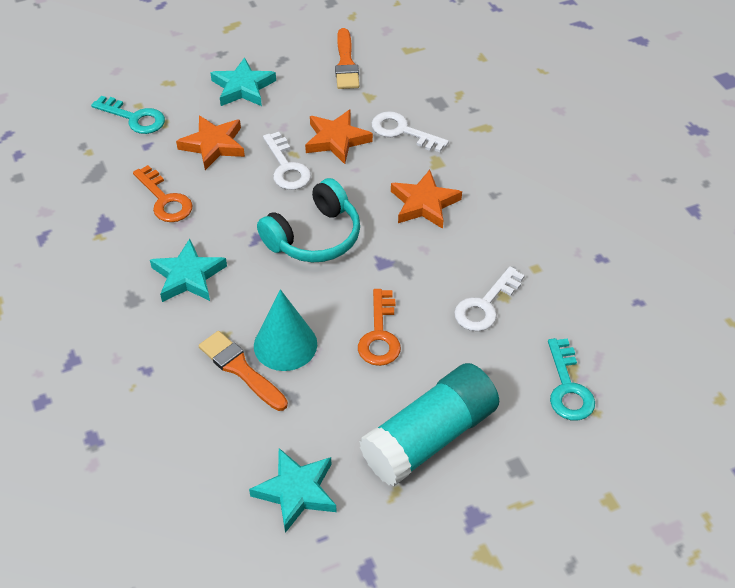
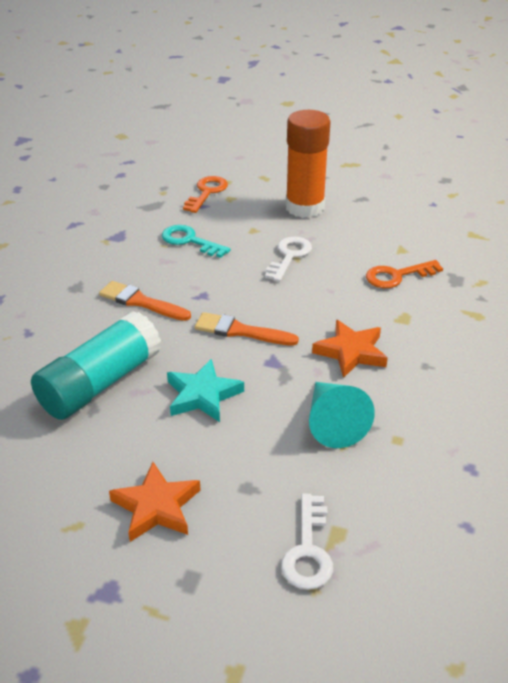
orange glue stick: 0 -> 1
orange star: 3 -> 2
turquoise headphones: 1 -> 0
turquoise key: 2 -> 1
turquoise star: 3 -> 1
white key: 3 -> 2

